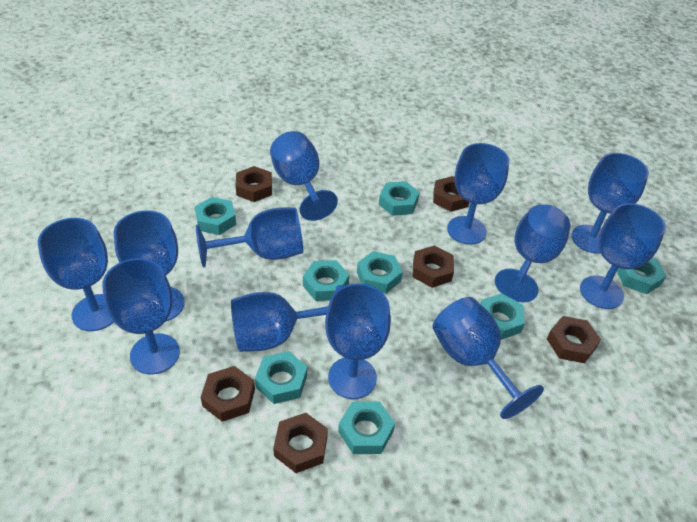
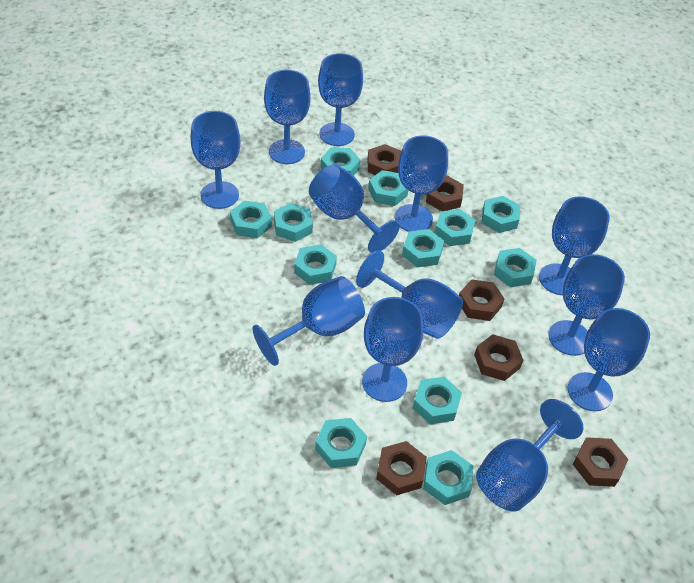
turquoise nut: 8 -> 12

